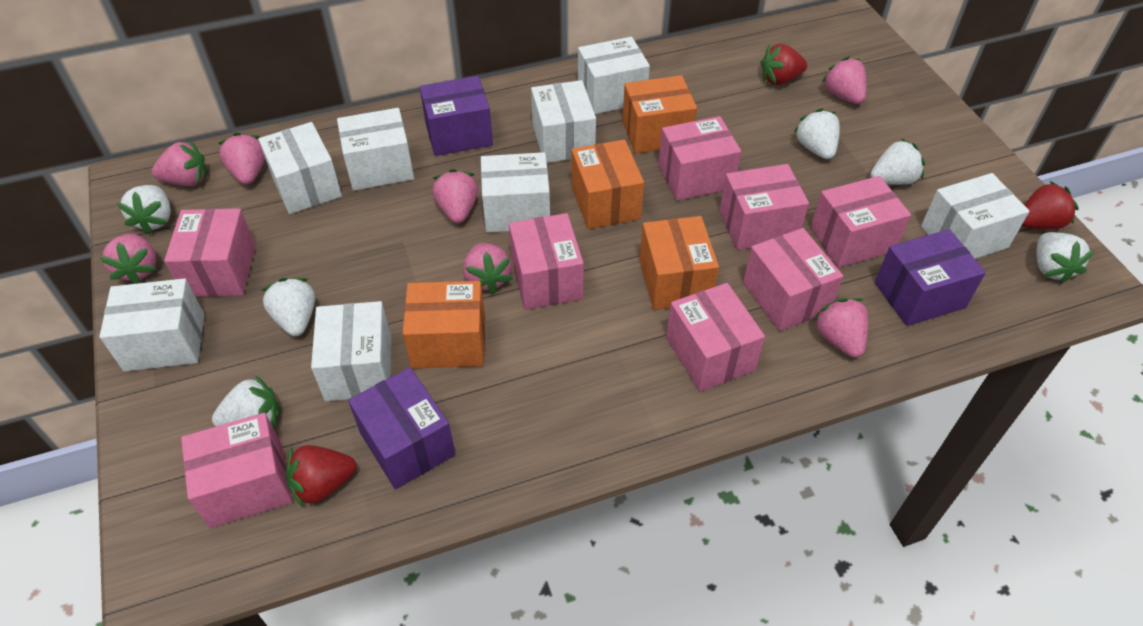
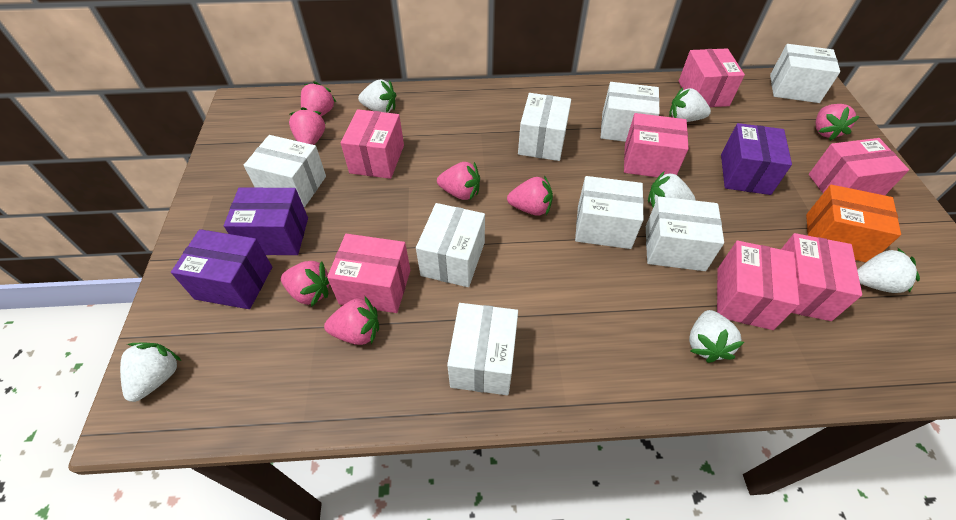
orange box: 4 -> 1
pink box: 8 -> 7
red strawberry: 3 -> 0

